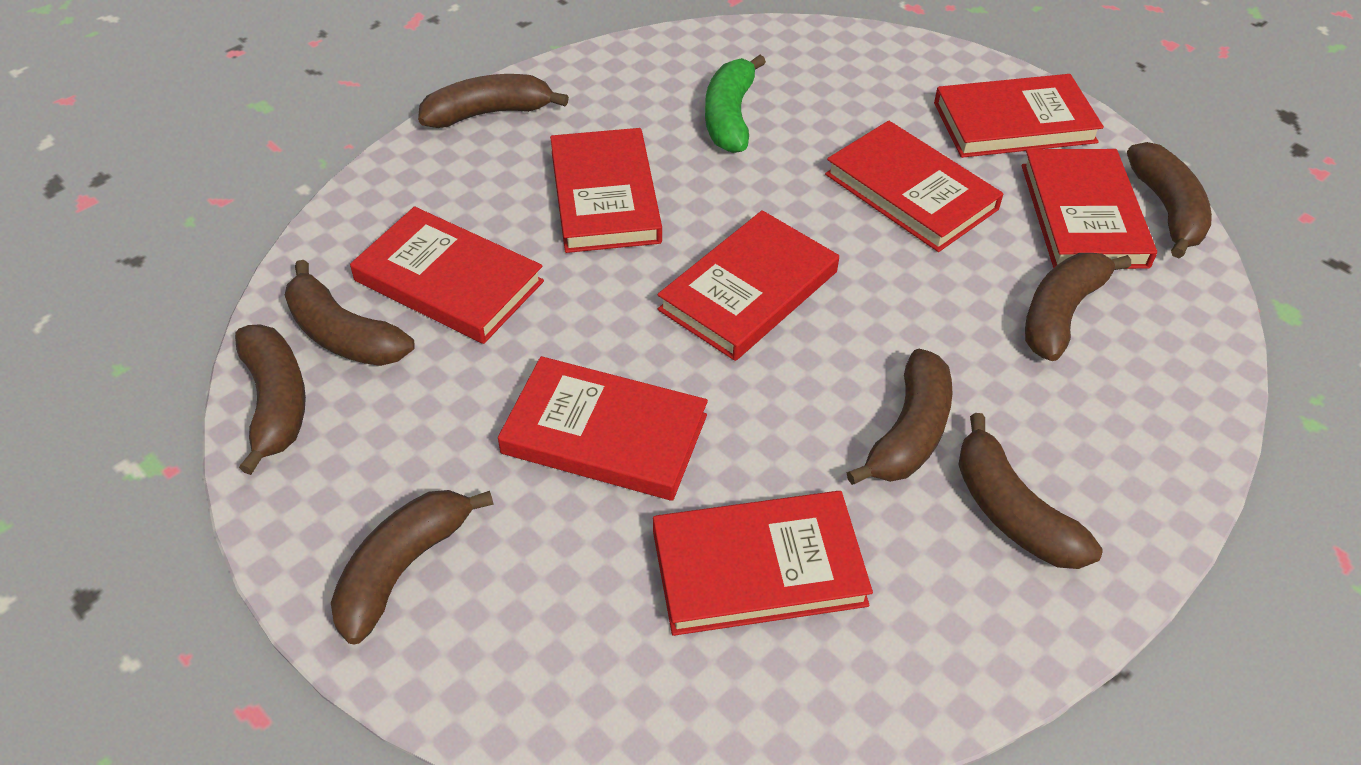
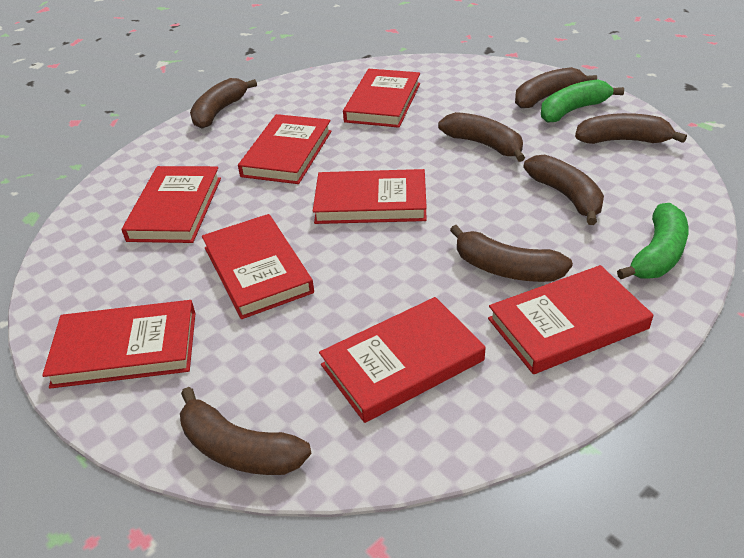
brown banana: 8 -> 7
green banana: 1 -> 2

